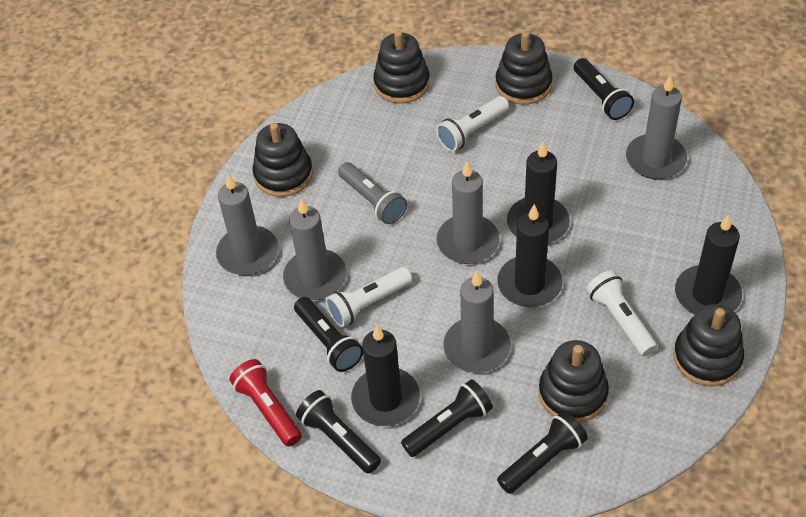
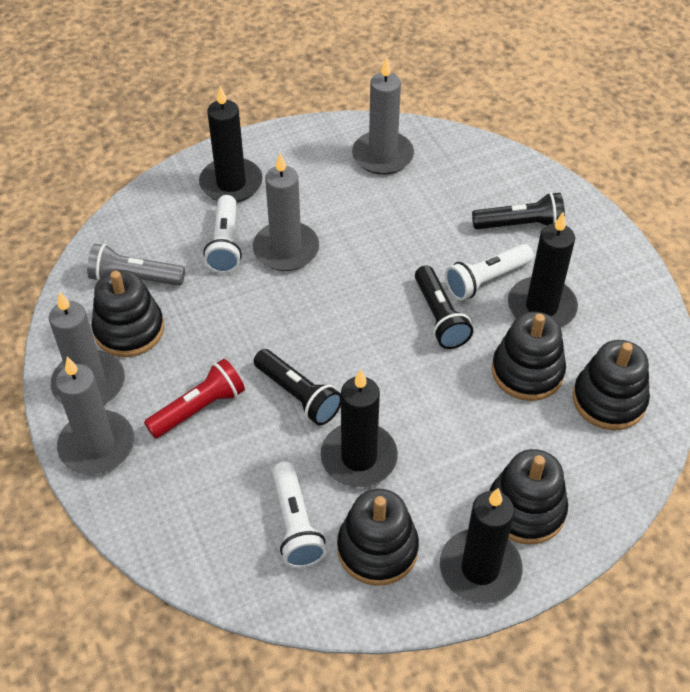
black flashlight: 5 -> 3
grey candle: 5 -> 4

